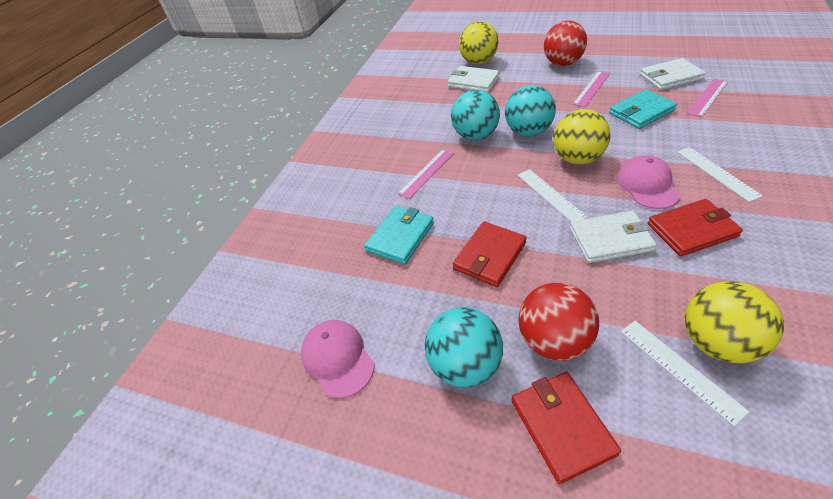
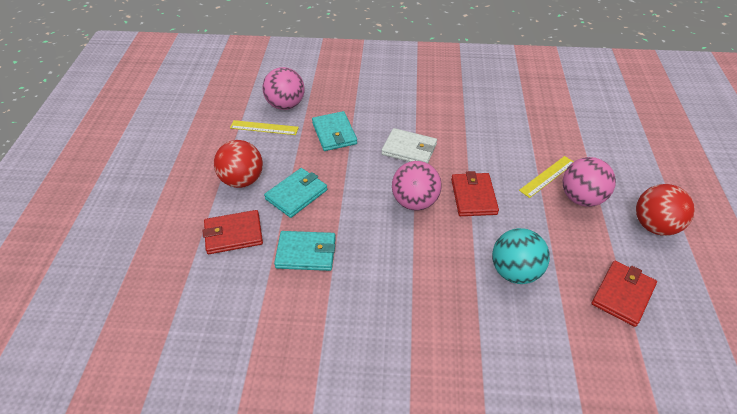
pink ball: 0 -> 3
pink cap: 2 -> 0
pink ruler: 3 -> 0
turquoise ball: 3 -> 1
turquoise wallet: 2 -> 3
white ruler: 3 -> 0
white wallet: 3 -> 1
yellow ball: 3 -> 0
yellow ruler: 0 -> 2

